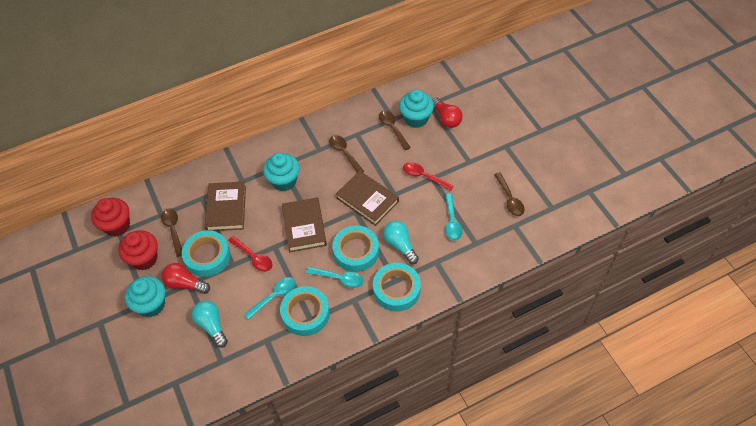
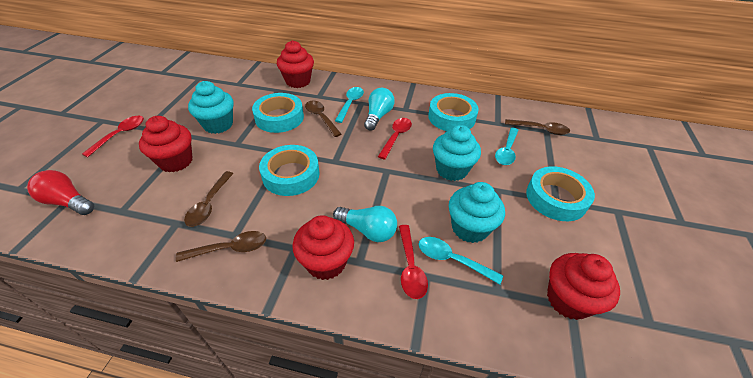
brown book: 3 -> 0
red cupcake: 2 -> 4
red light bulb: 2 -> 1
red spoon: 2 -> 3

